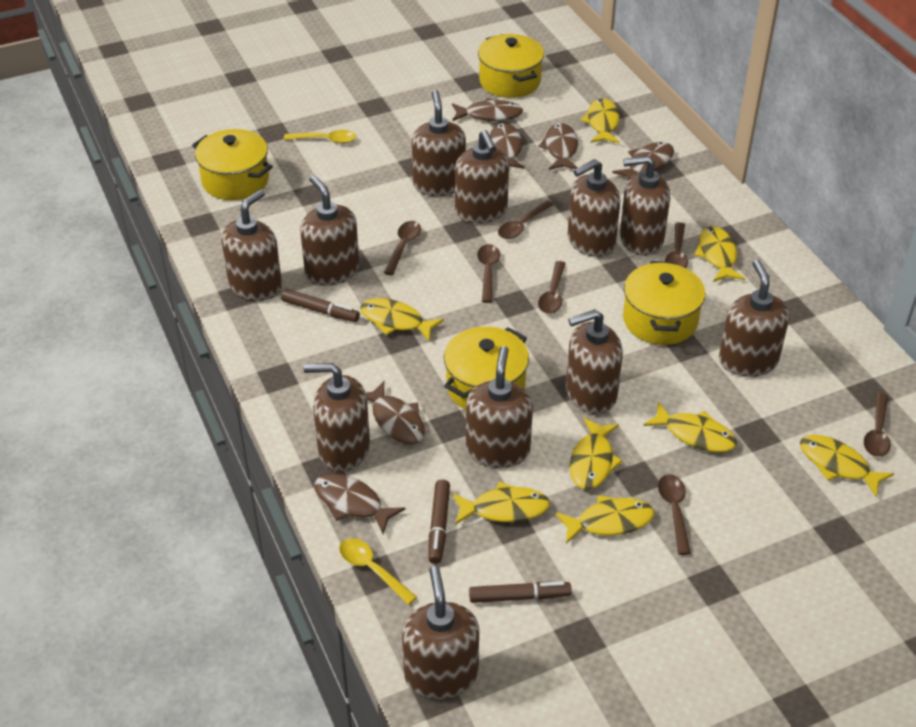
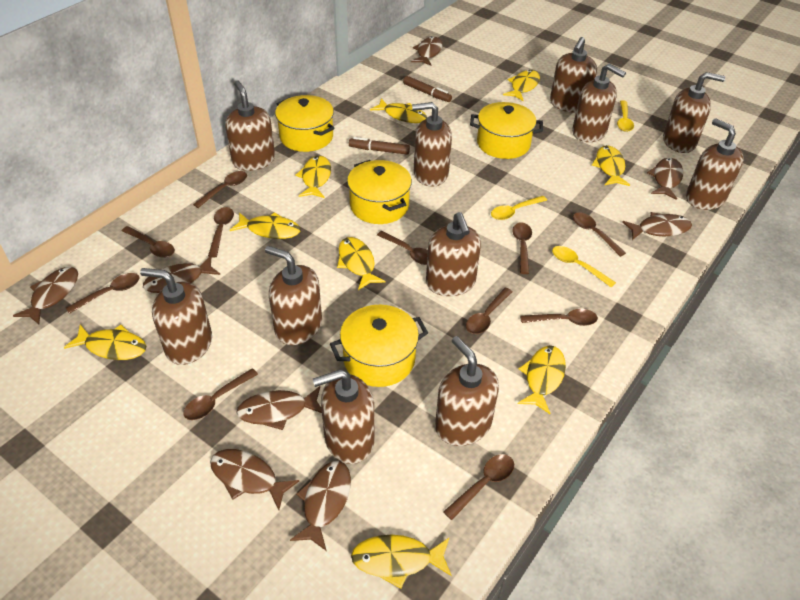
brown fish: 6 -> 8
brown marker: 3 -> 2
brown spoon: 7 -> 11
yellow fish: 8 -> 9
yellow spoon: 2 -> 3

